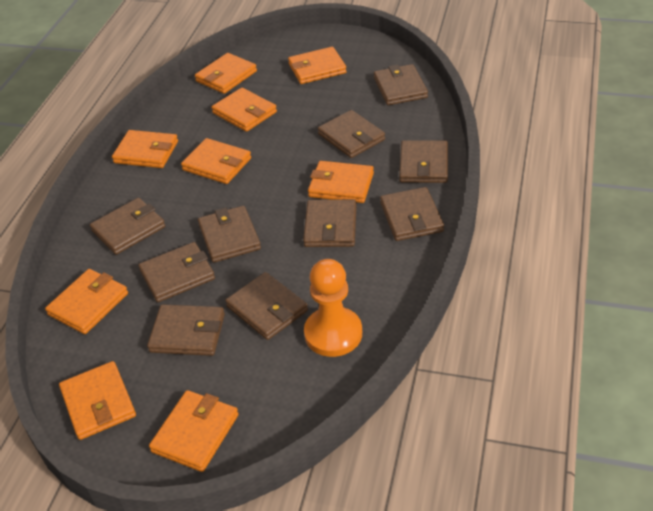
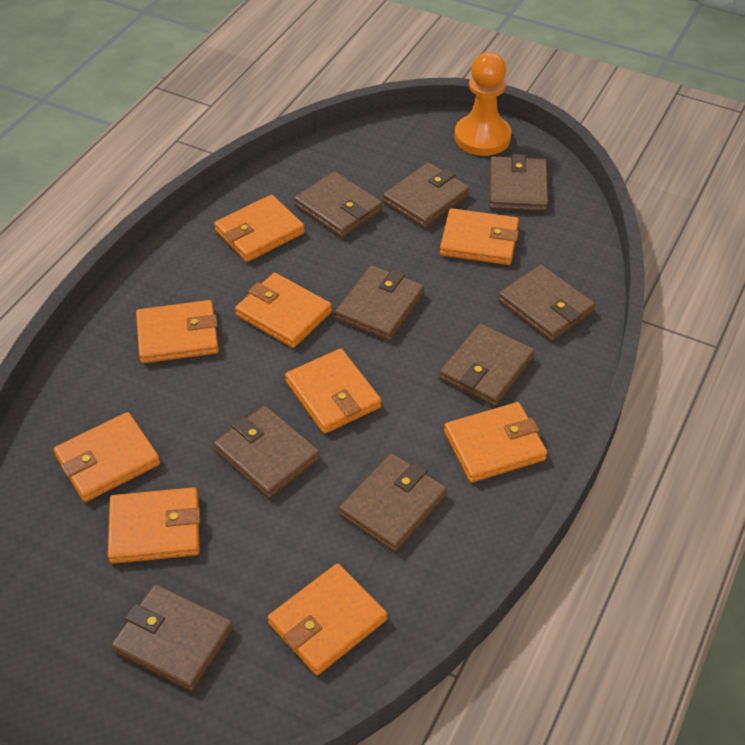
brown wallet: 10 -> 9

